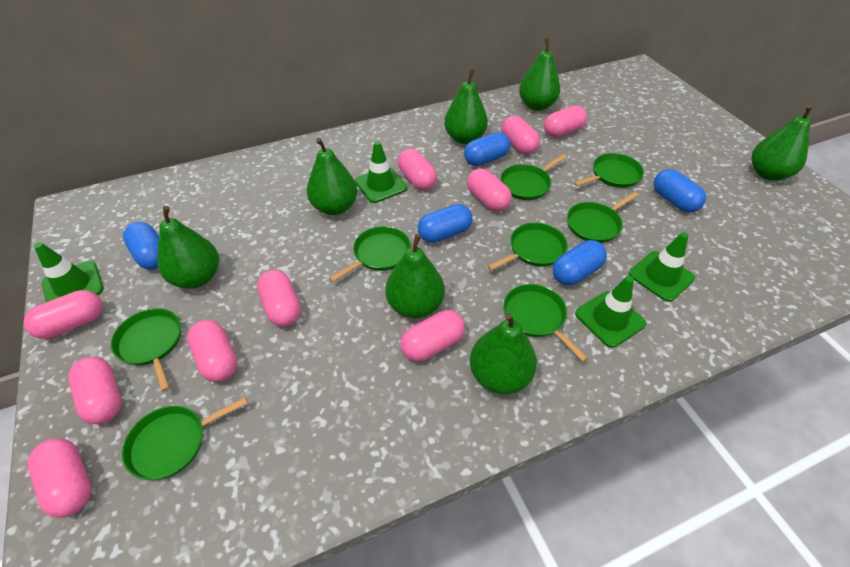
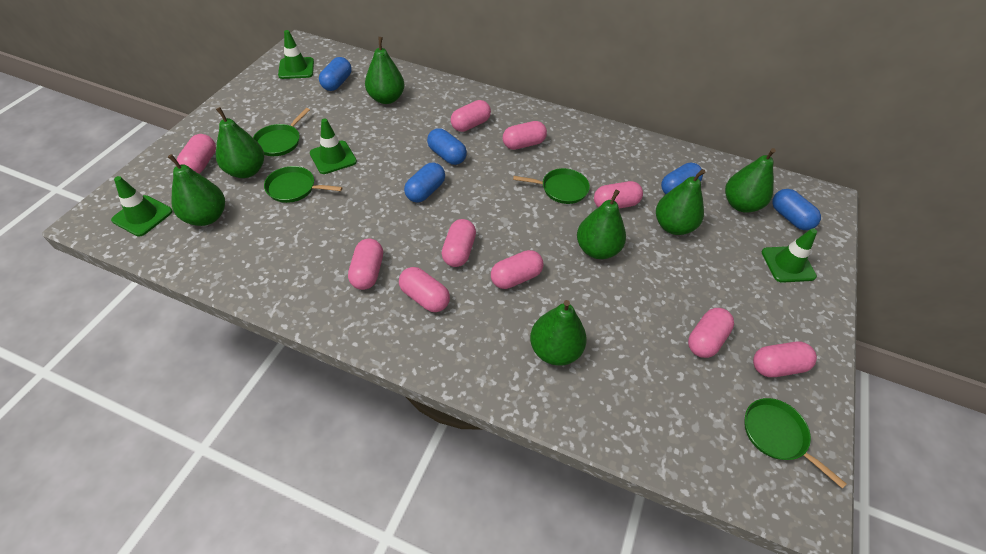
green pan: 8 -> 4

